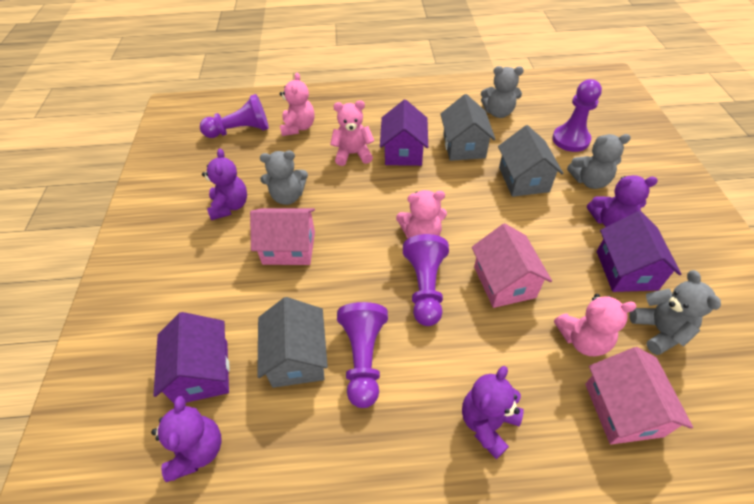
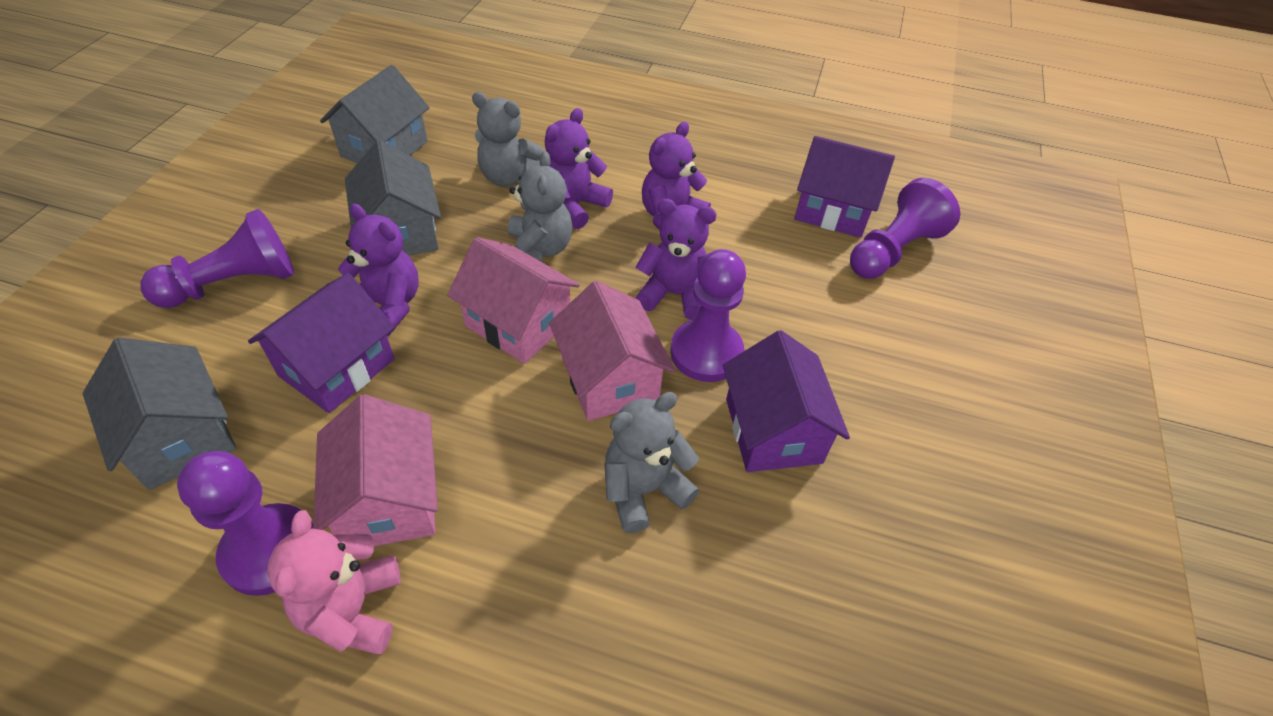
grey teddy bear: 4 -> 3
pink teddy bear: 4 -> 1

